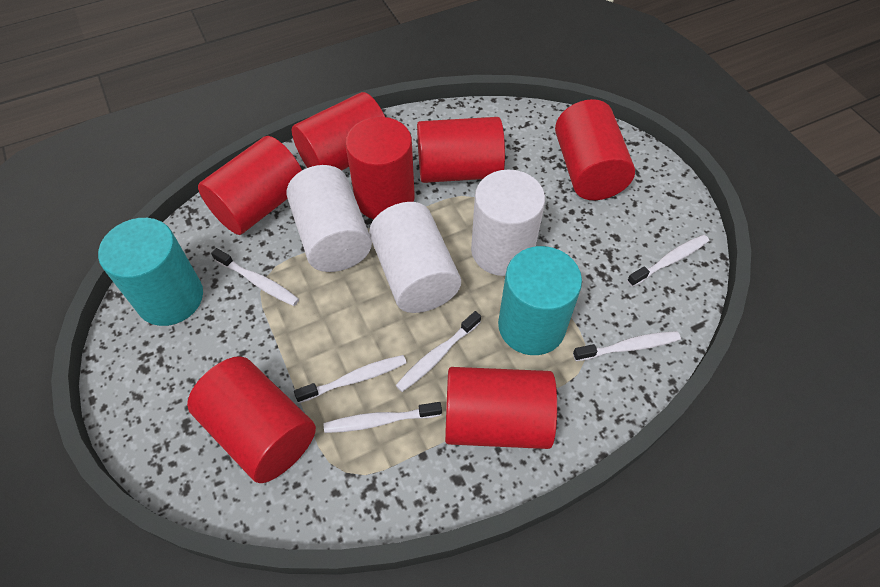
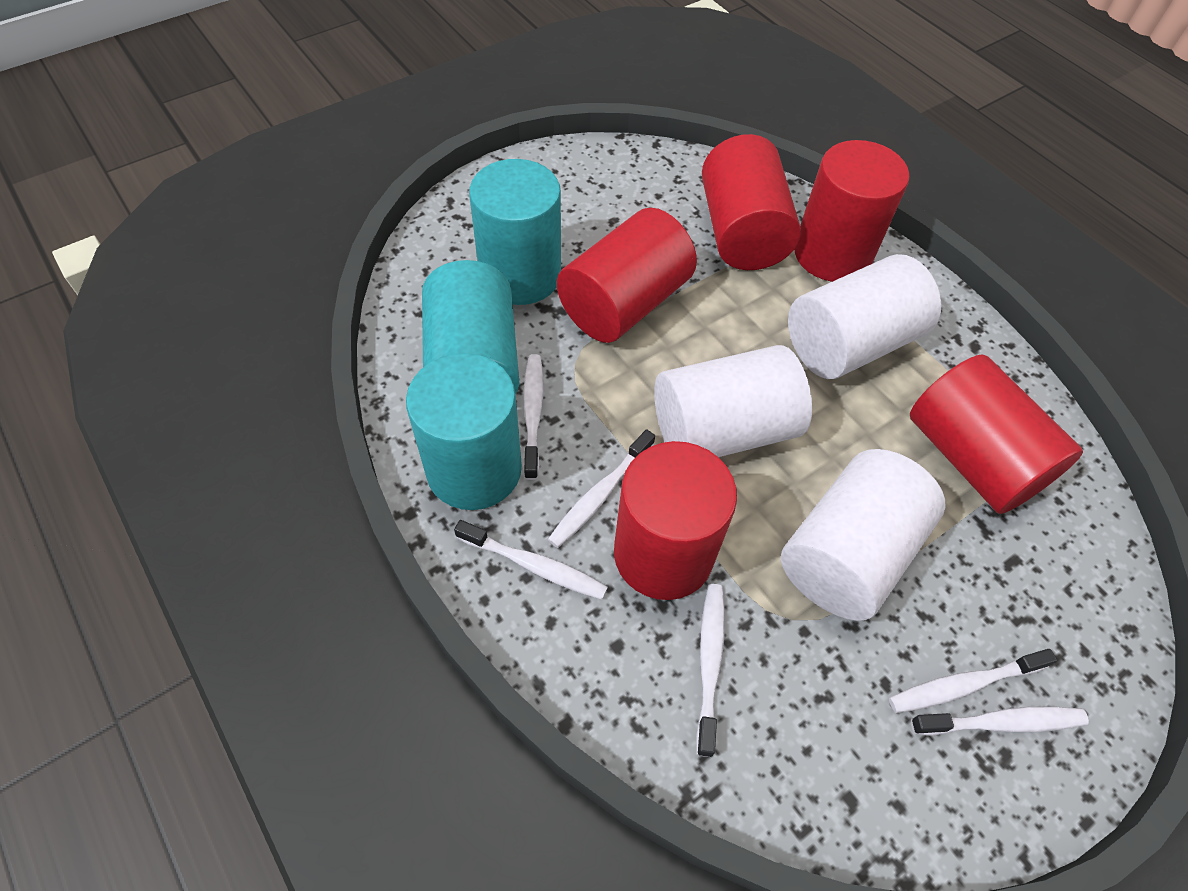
red cylinder: 7 -> 5
turquoise cylinder: 2 -> 3

